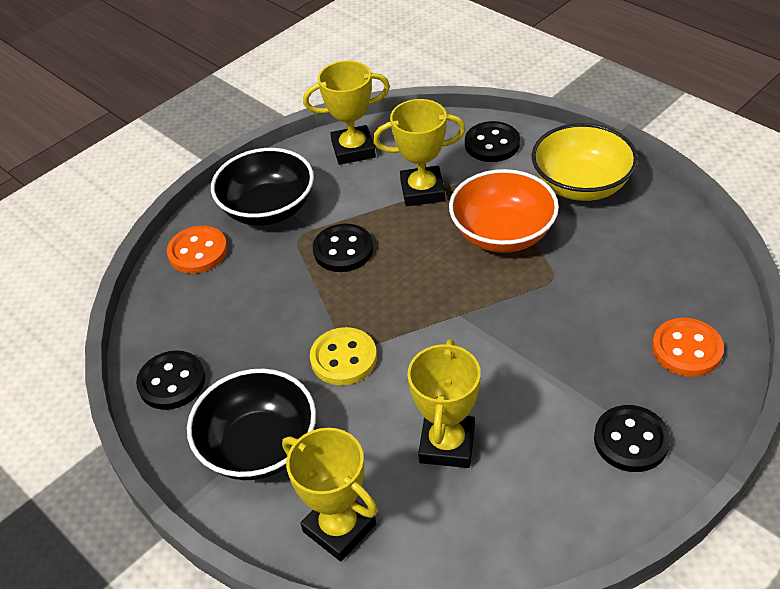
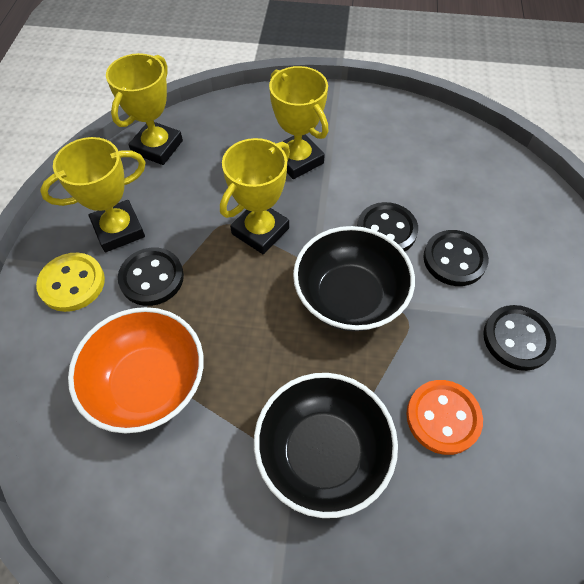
orange button: 2 -> 1
yellow bowl: 1 -> 0

